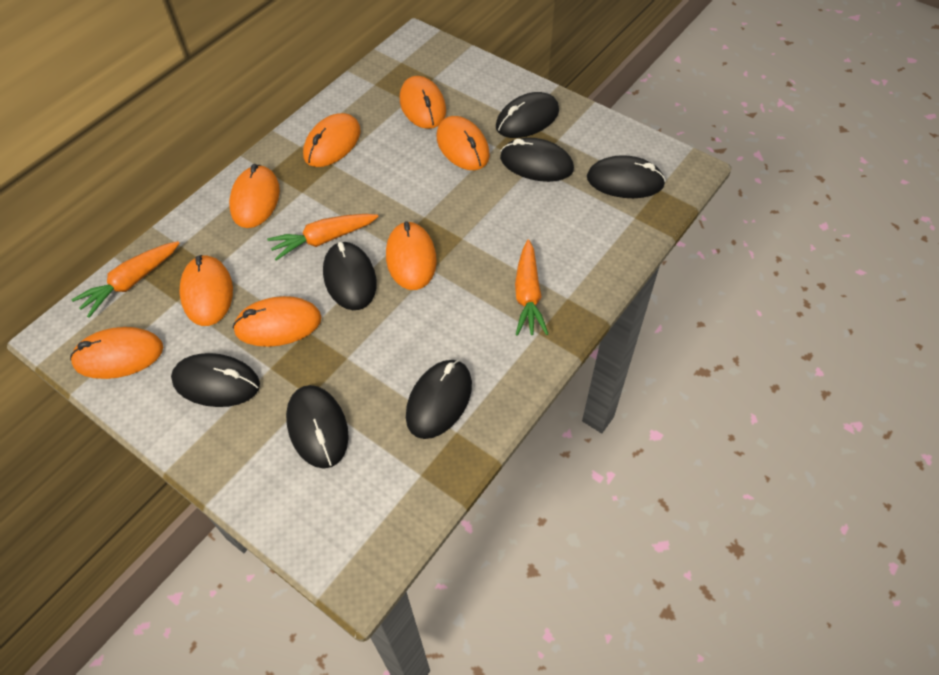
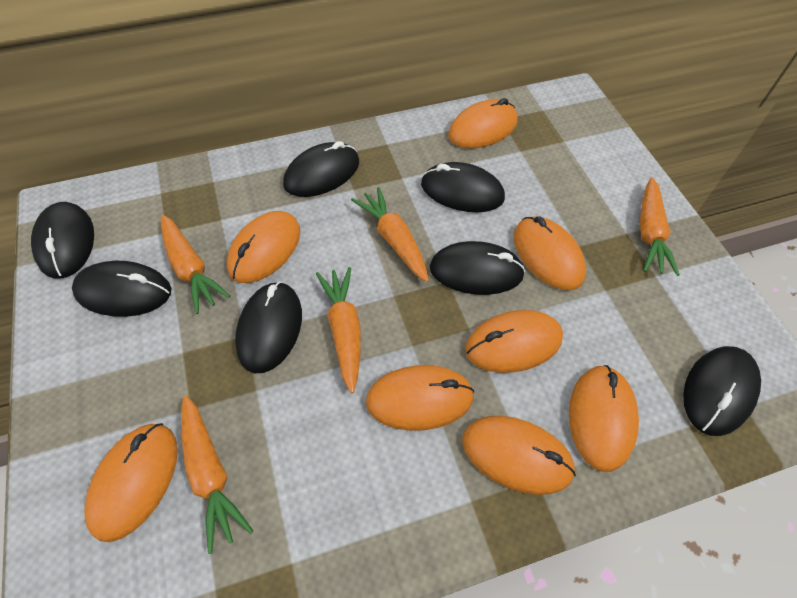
orange carrot: 3 -> 5

